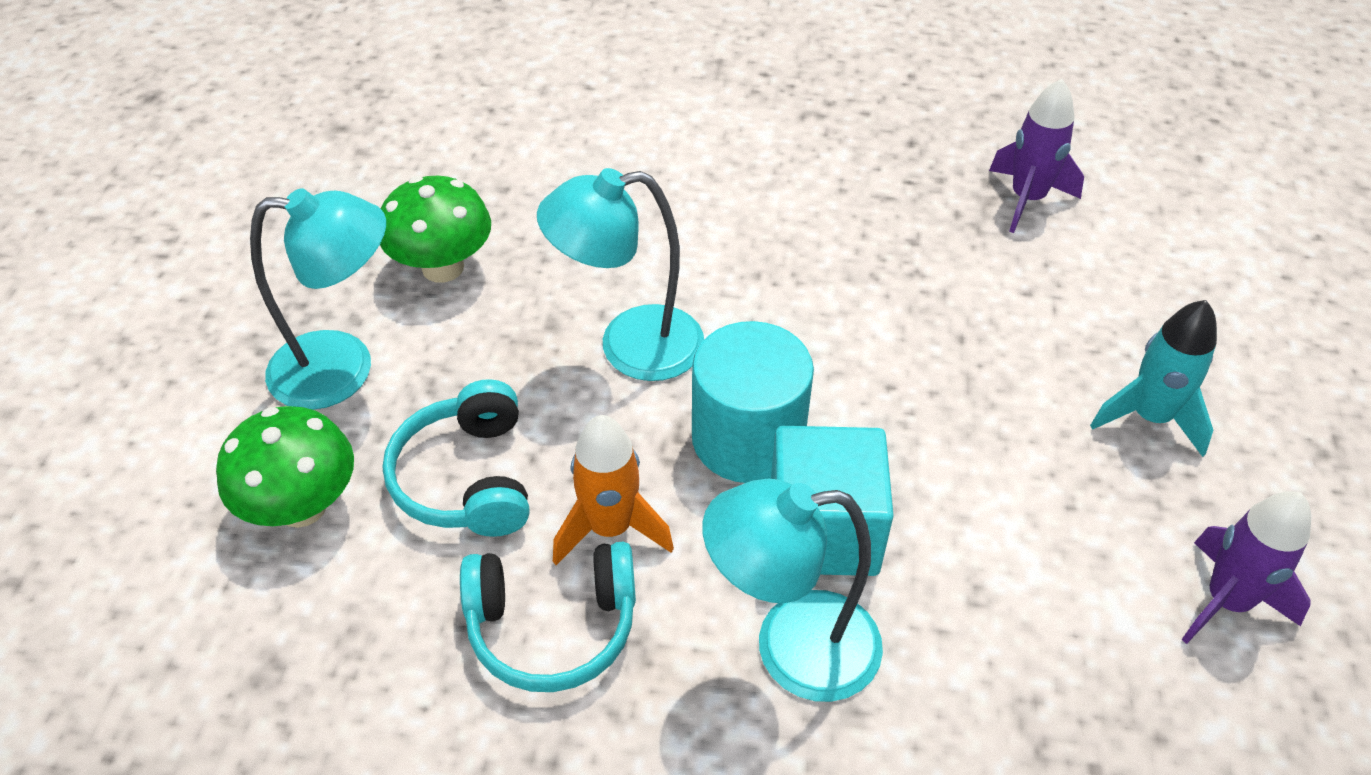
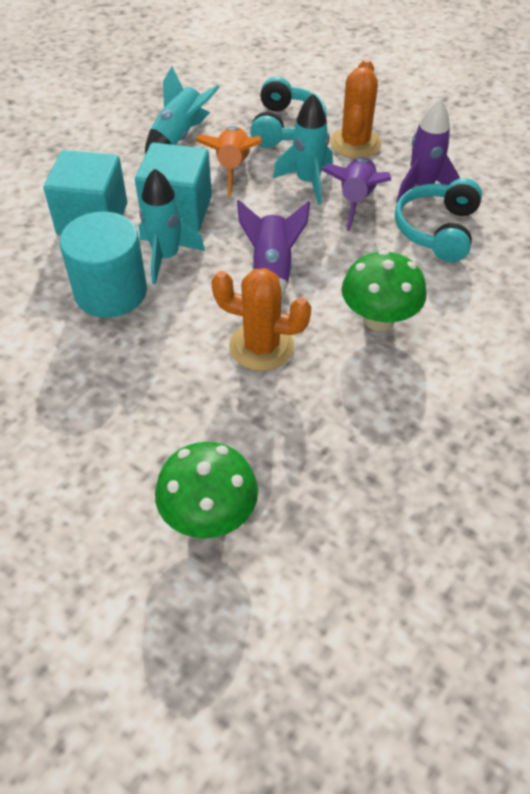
orange cactus: 0 -> 2
purple rocket: 2 -> 3
turquoise cube: 1 -> 2
turquoise lamp: 3 -> 0
turquoise rocket: 1 -> 3

